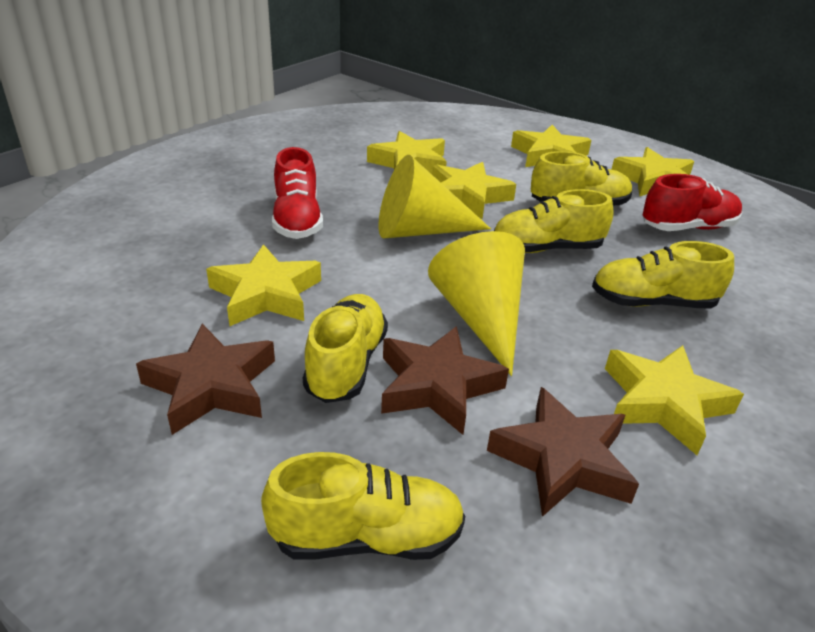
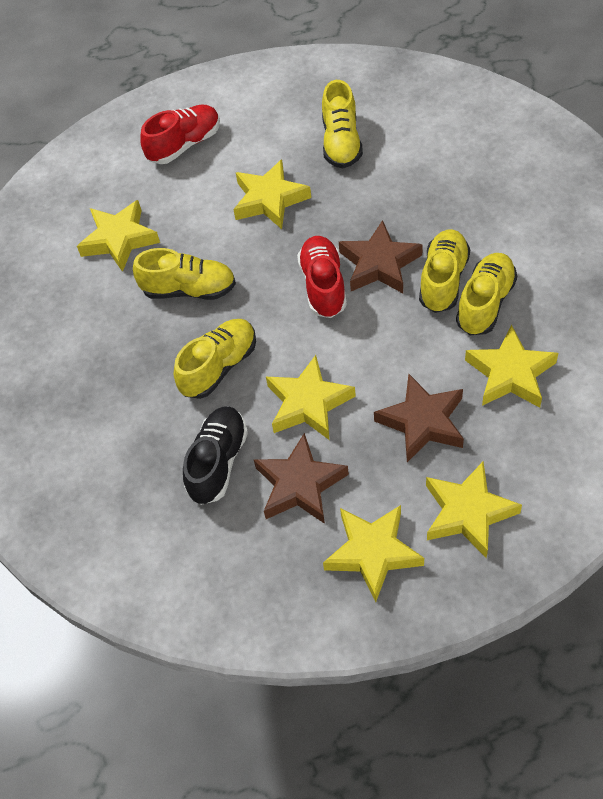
black shoe: 0 -> 1
yellow cone: 2 -> 0

